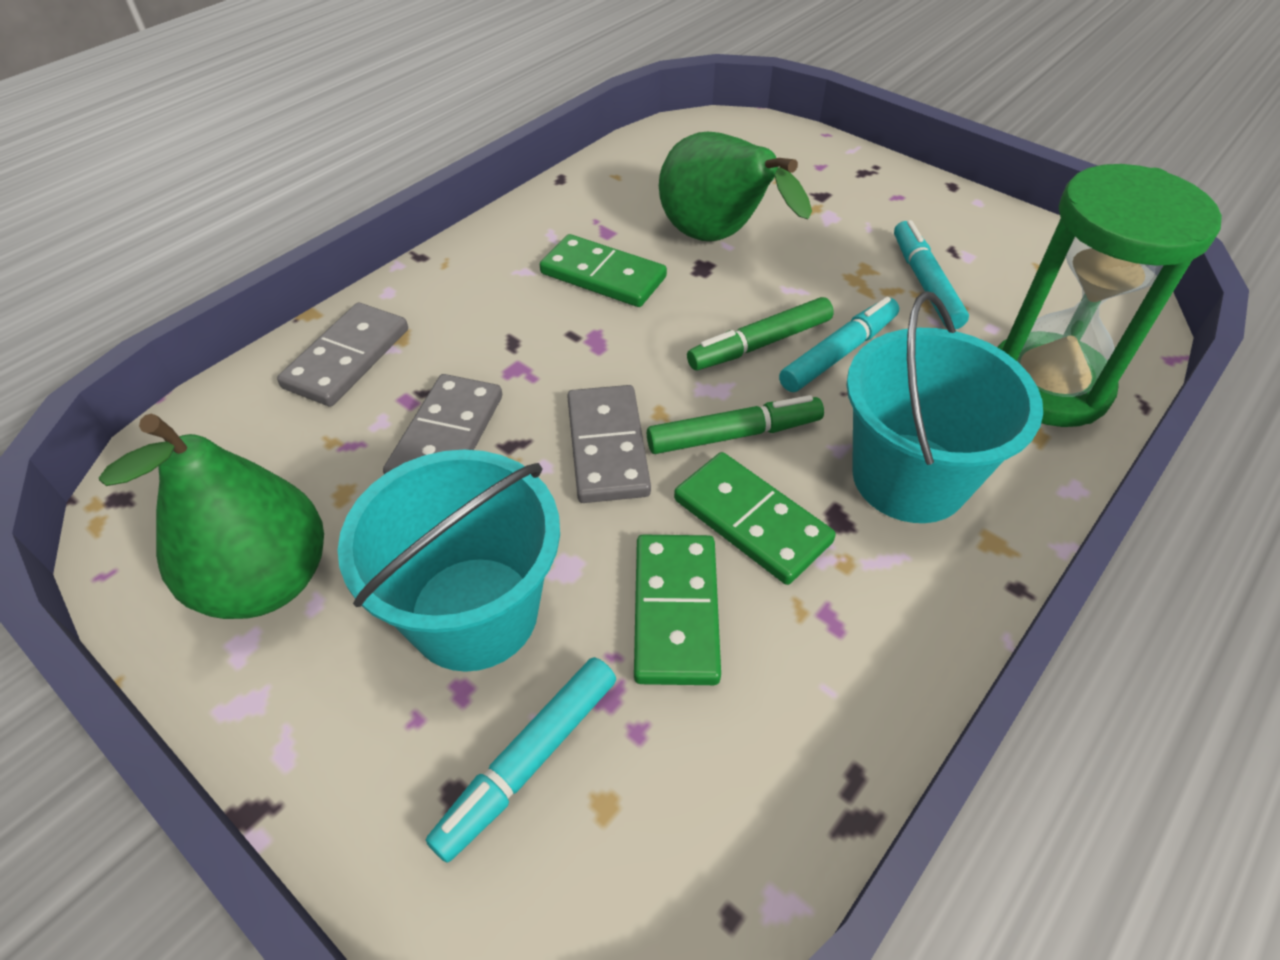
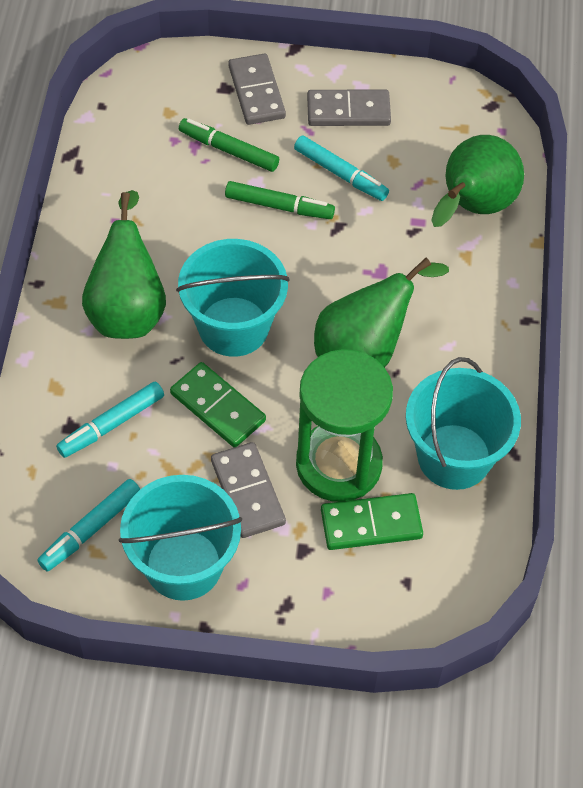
green domino: 3 -> 2
green pear: 2 -> 3
turquoise bucket: 2 -> 3

